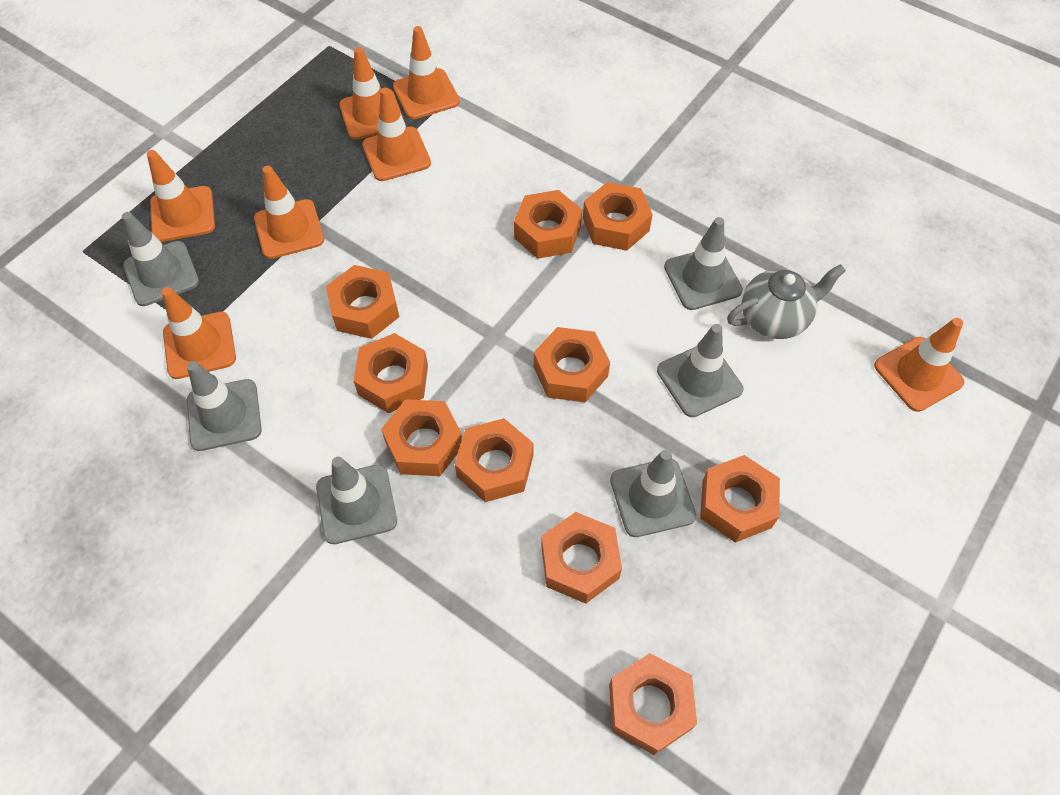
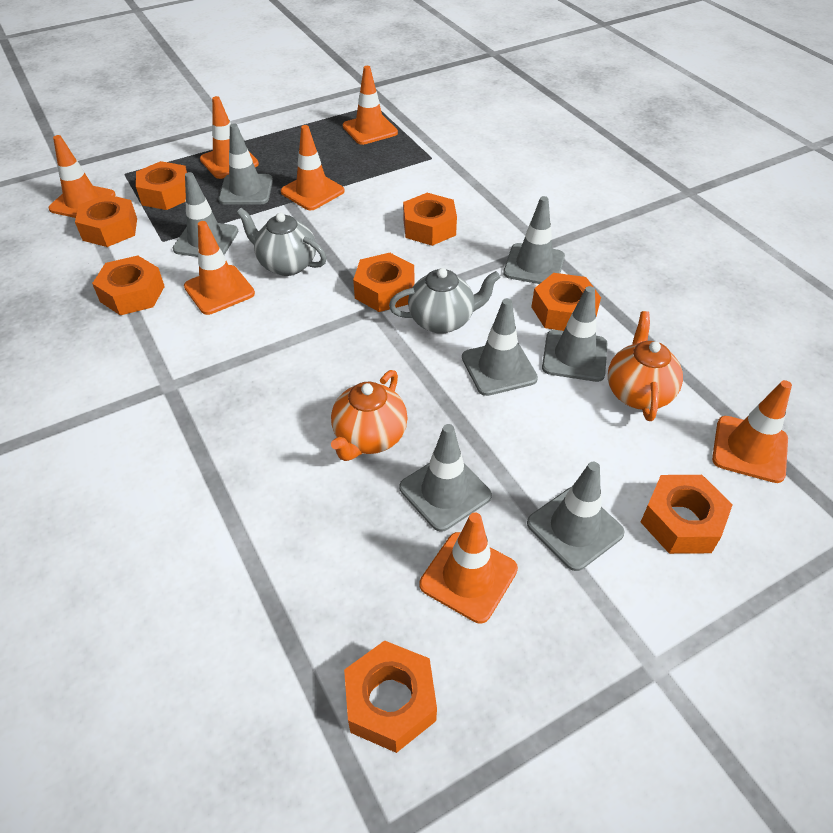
grey teapot: 1 -> 2
grey traffic cone: 6 -> 7
orange nut: 10 -> 8
orange teapot: 0 -> 2

